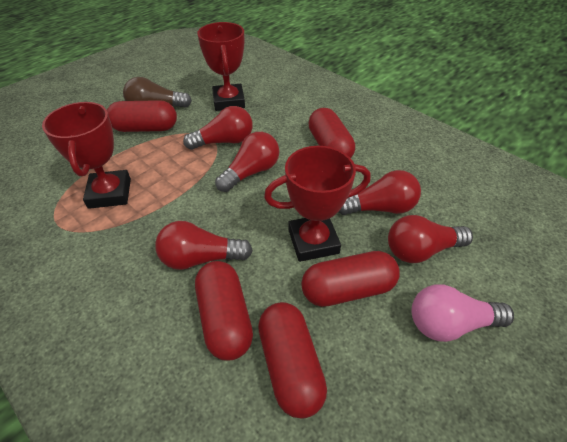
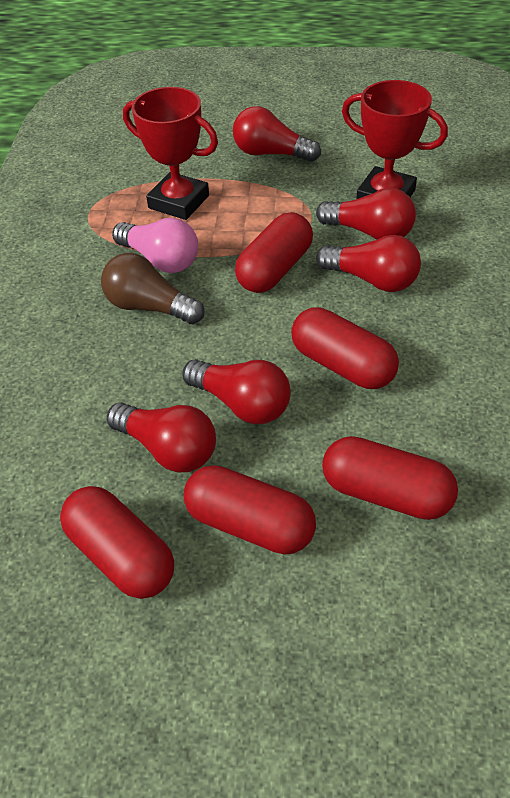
red trophy: 3 -> 2

